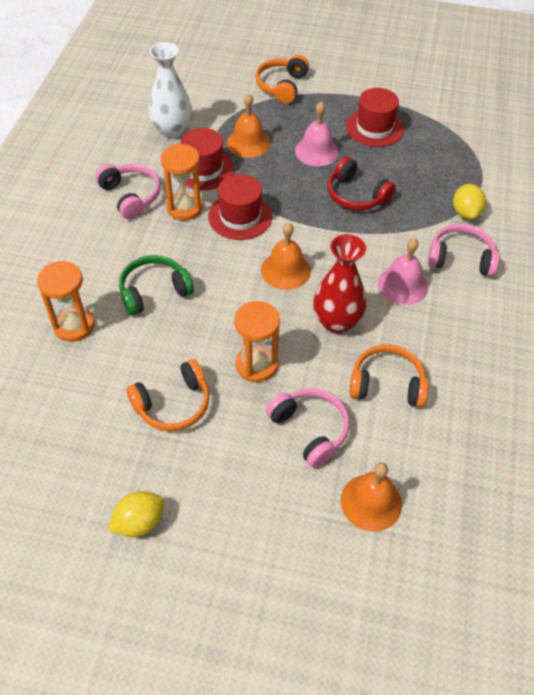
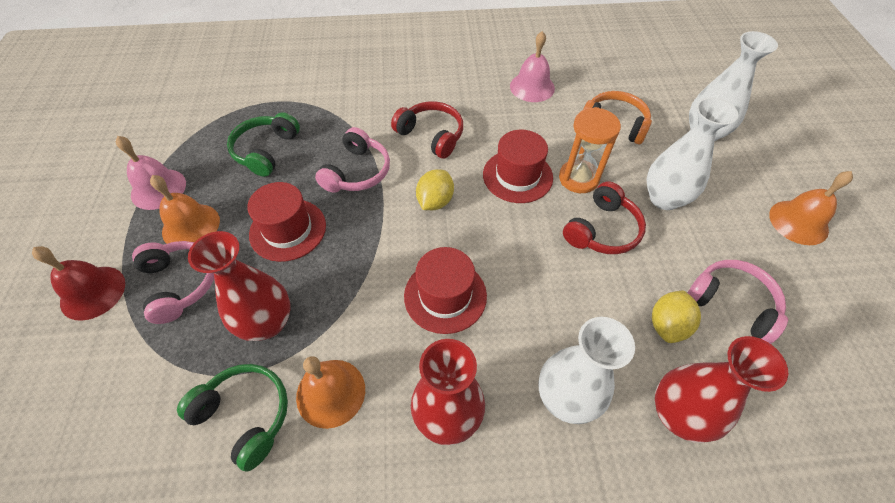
green headphones: 1 -> 2
orange headphones: 3 -> 1
orange hourglass: 3 -> 1
red bell: 0 -> 1
red headphones: 1 -> 2
red vase: 1 -> 3
white vase: 1 -> 3

